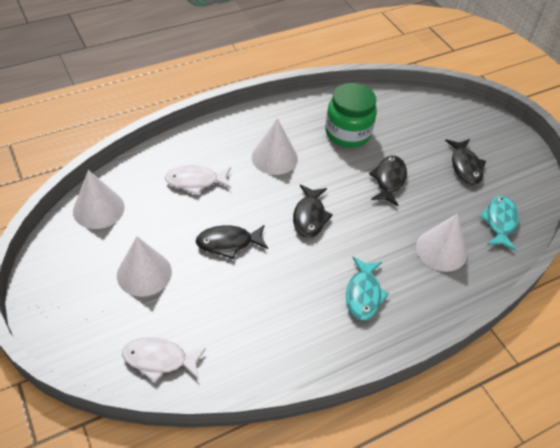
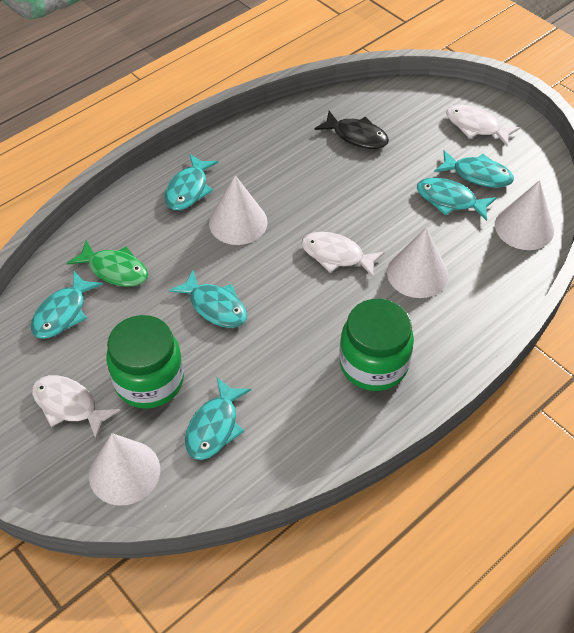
black fish: 4 -> 1
green fish: 0 -> 1
green jar: 1 -> 2
turquoise fish: 2 -> 6
white fish: 2 -> 3

